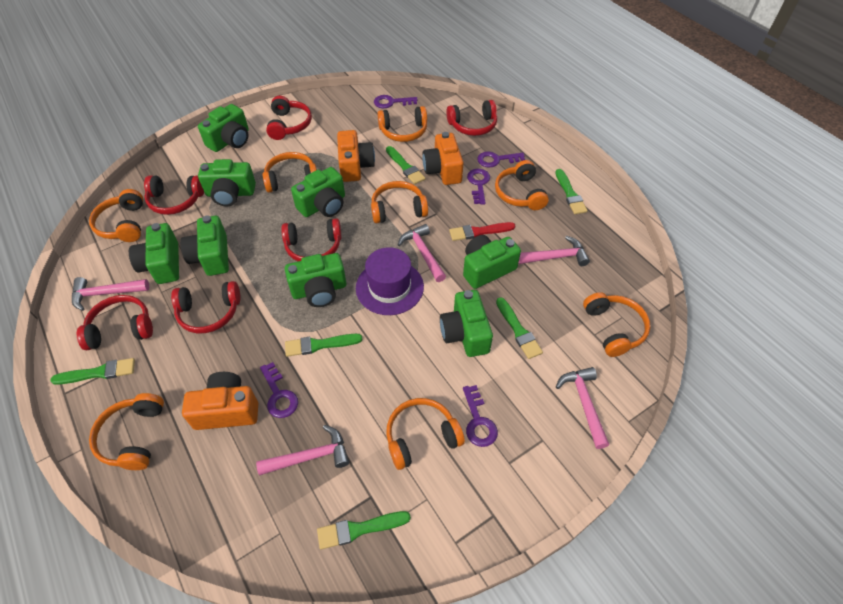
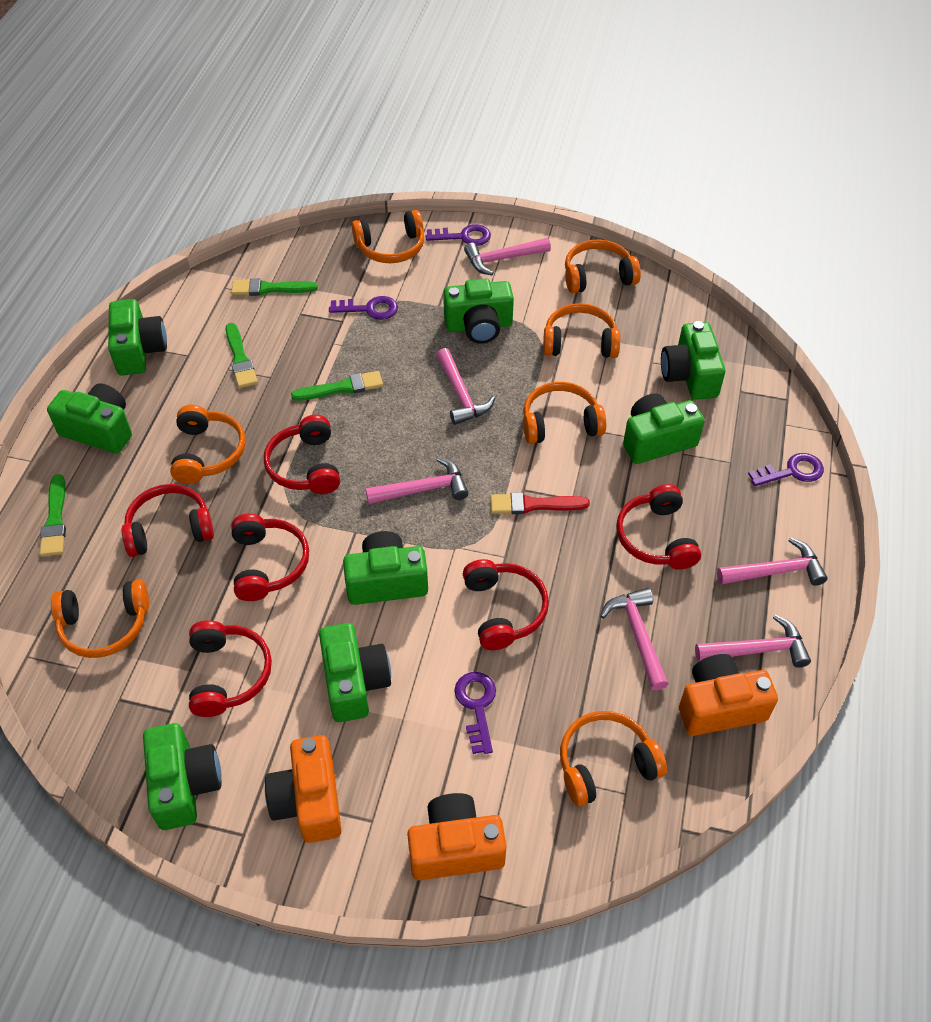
green brush: 6 -> 4
orange headphones: 8 -> 7
pink hammer: 5 -> 6
purple hat: 1 -> 0
purple key: 5 -> 4

